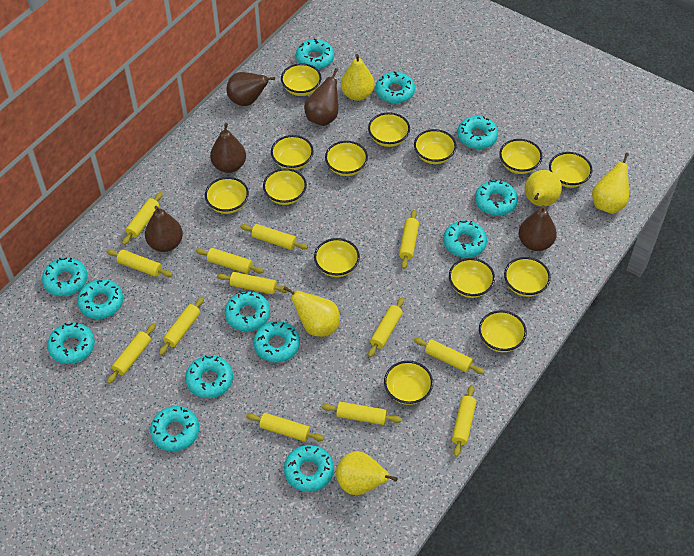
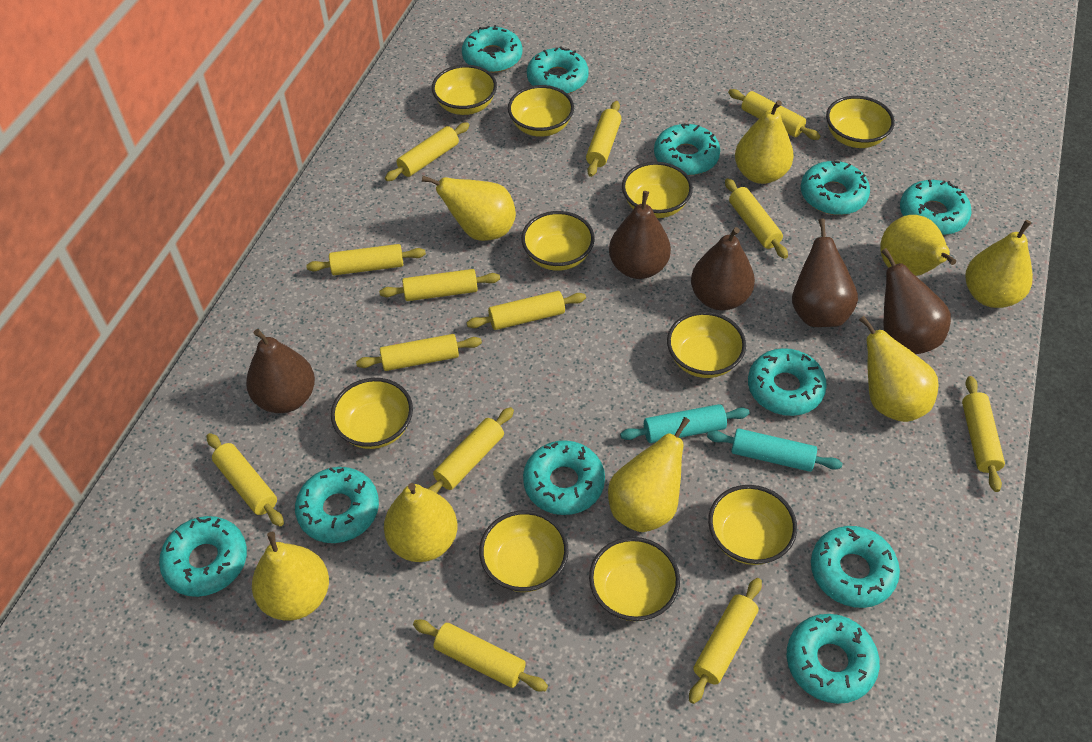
turquoise donut: 13 -> 11
turquoise rolling pin: 0 -> 2
yellow bowl: 14 -> 10
yellow pear: 5 -> 8

